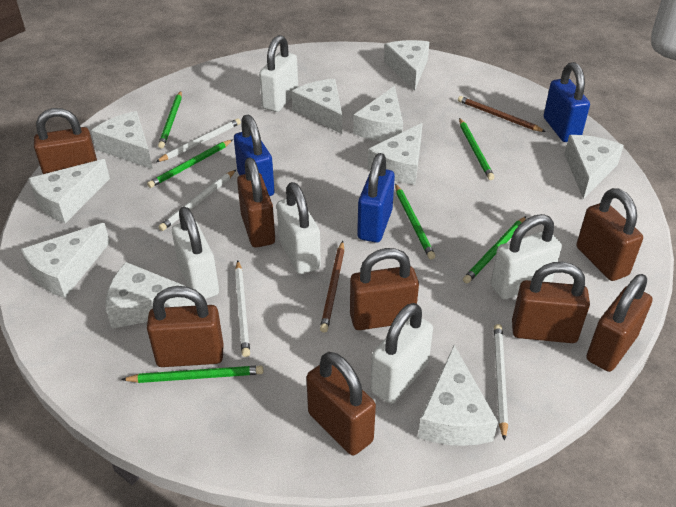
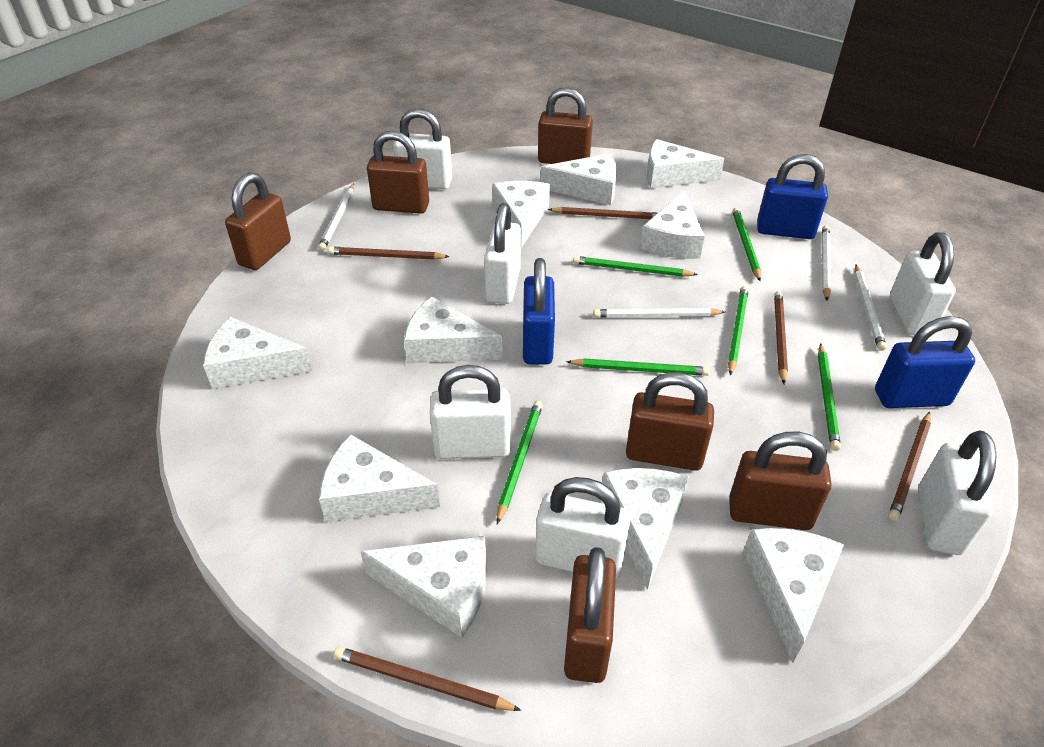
brown padlock: 8 -> 6
brown pencil: 2 -> 5
white padlock: 5 -> 6

